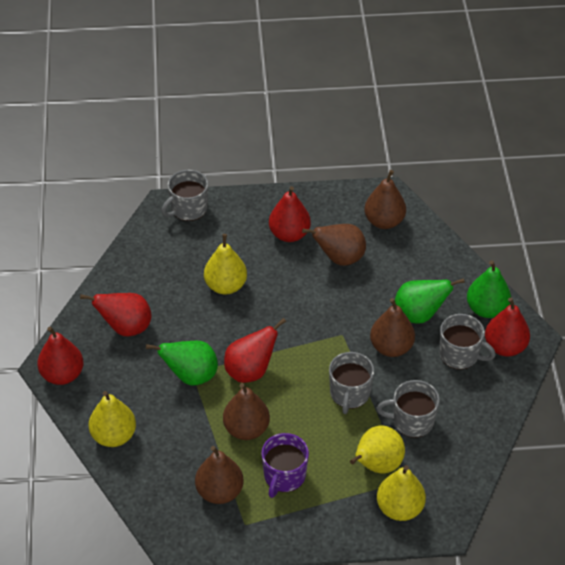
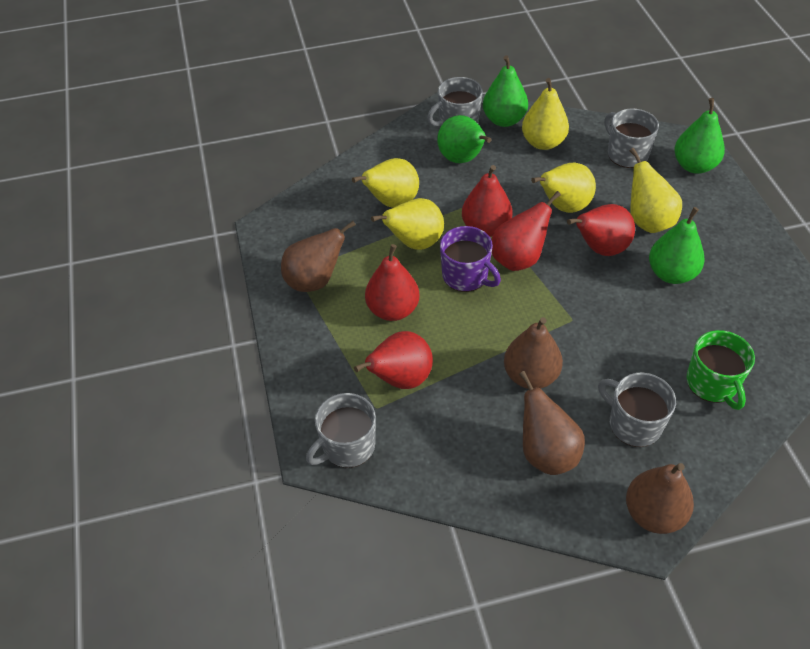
brown pear: 5 -> 4
green mug: 0 -> 1
green pear: 3 -> 4
yellow pear: 4 -> 5

